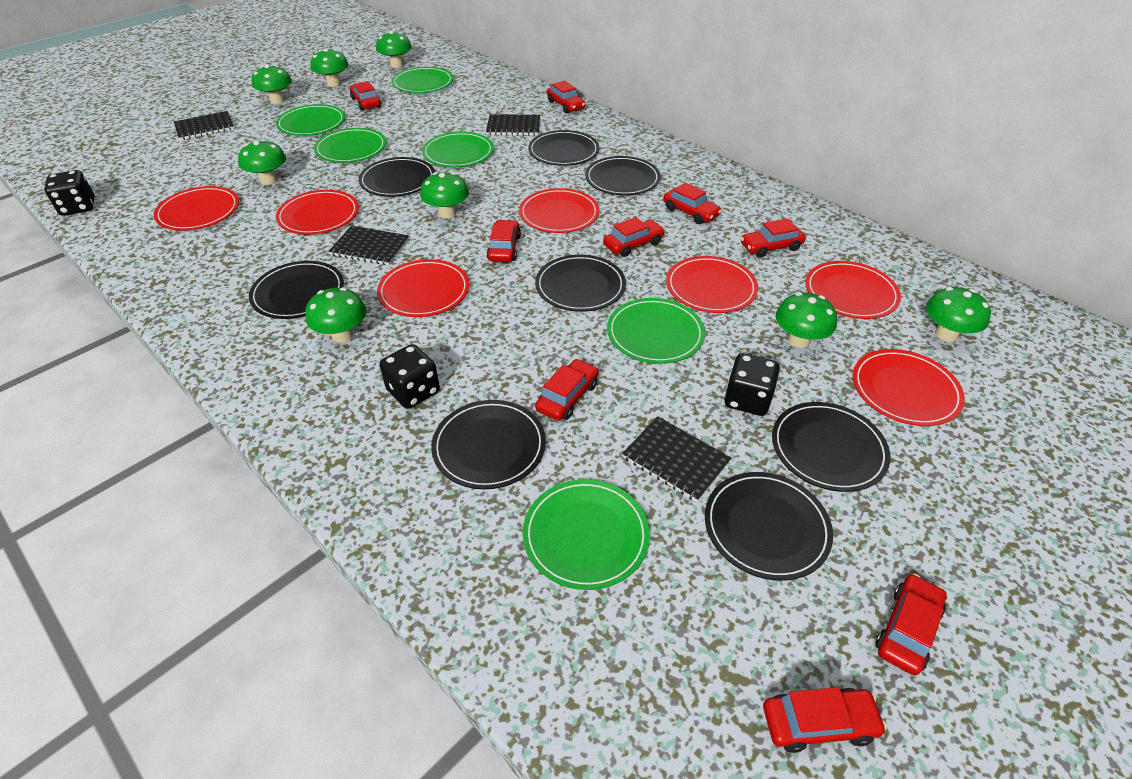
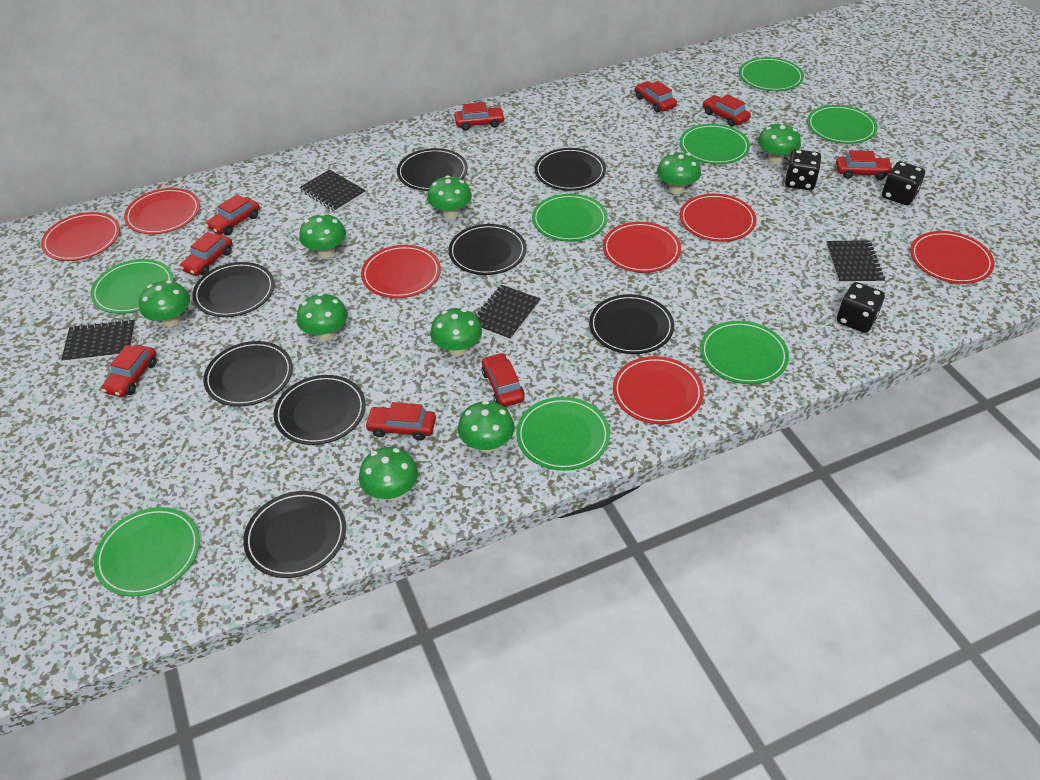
green mushroom: 8 -> 9
green plate: 6 -> 8

